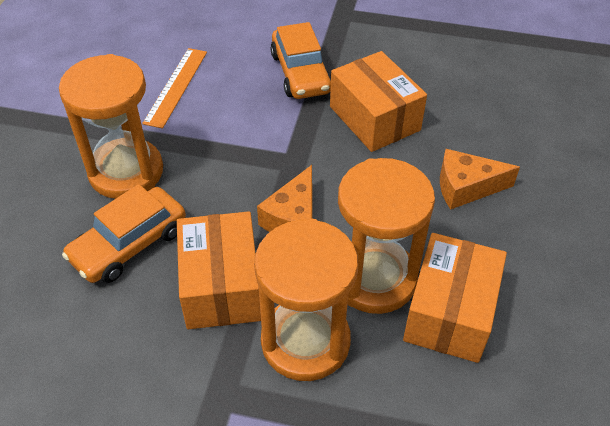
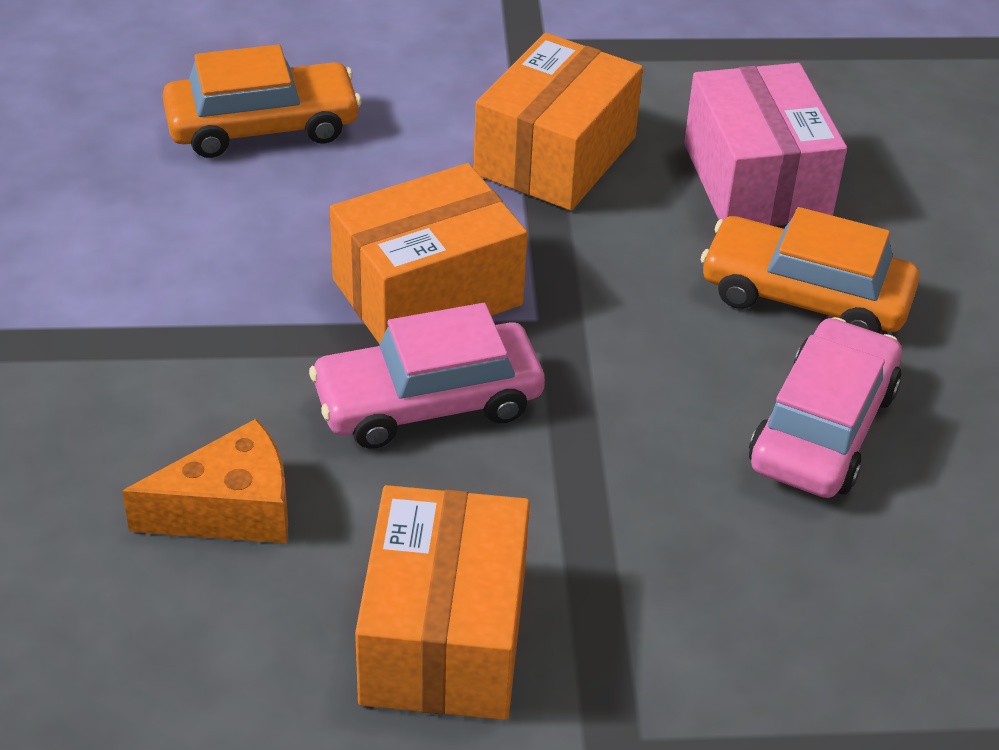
orange cheese: 2 -> 1
orange hourglass: 3 -> 0
orange ruler: 1 -> 0
pink box: 0 -> 1
pink car: 0 -> 2

